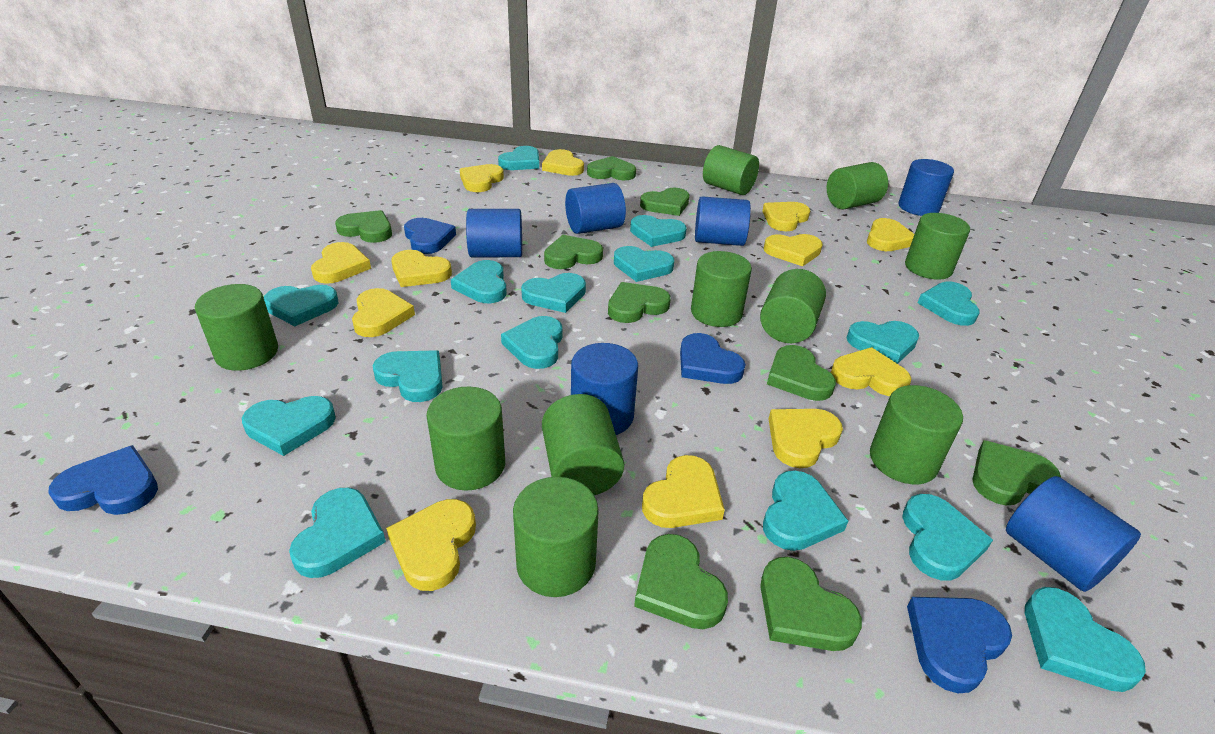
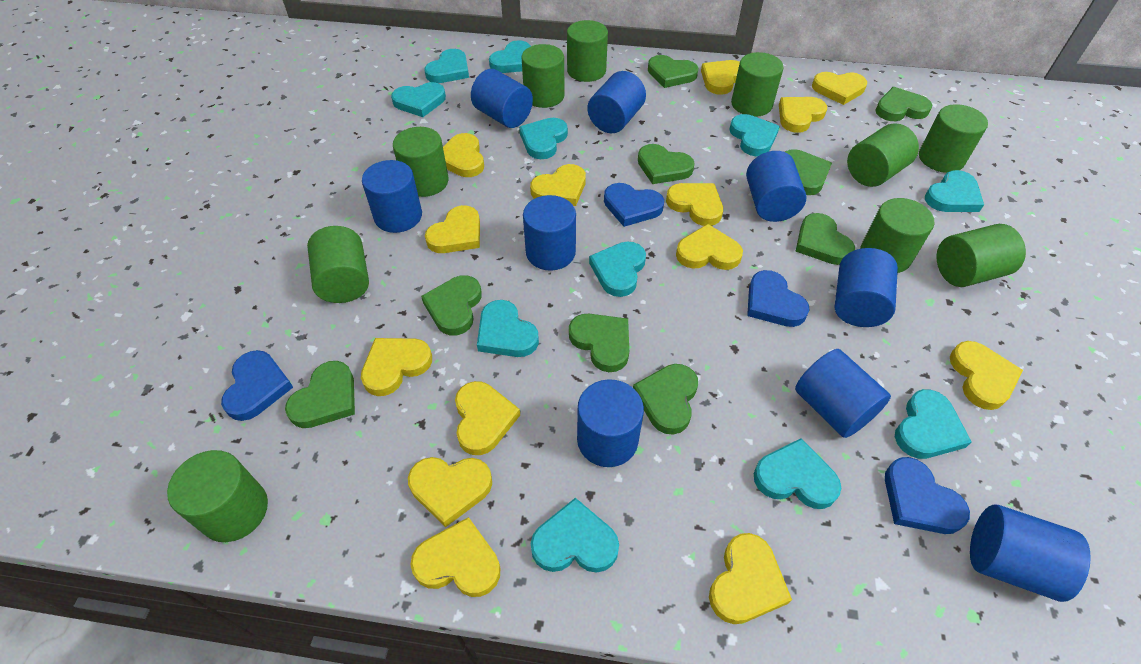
blue cylinder: 6 -> 9
turquoise heart: 15 -> 11
yellow heart: 12 -> 14

